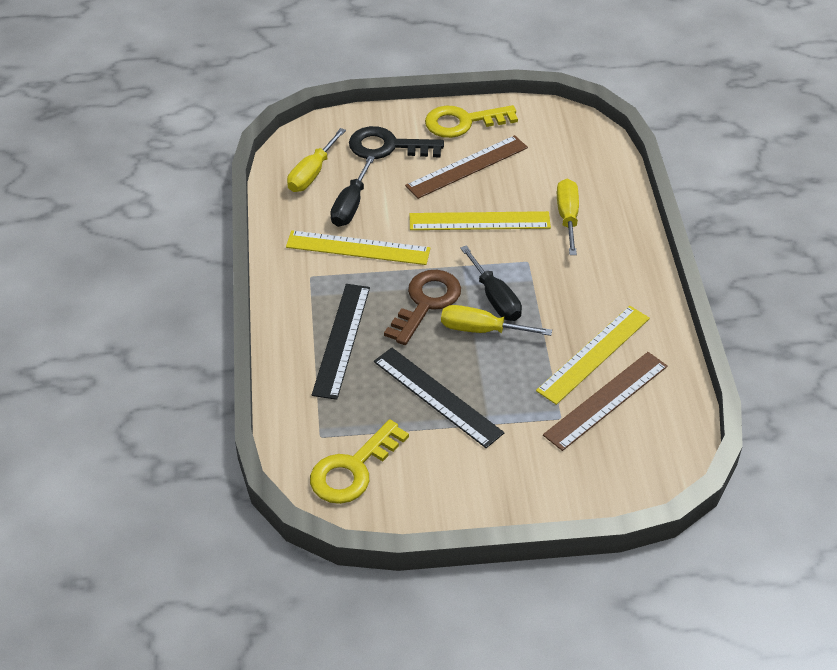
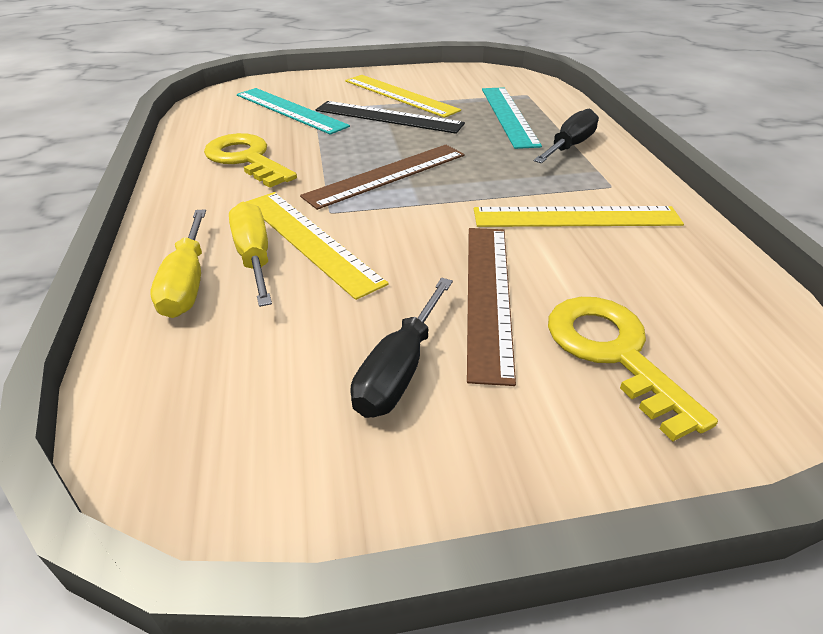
black key: 1 -> 0
black ruler: 2 -> 1
brown key: 1 -> 0
turquoise ruler: 0 -> 2
yellow screwdriver: 3 -> 2

